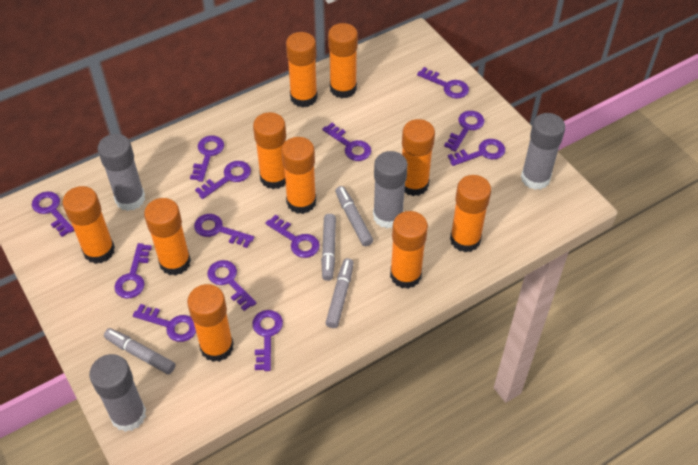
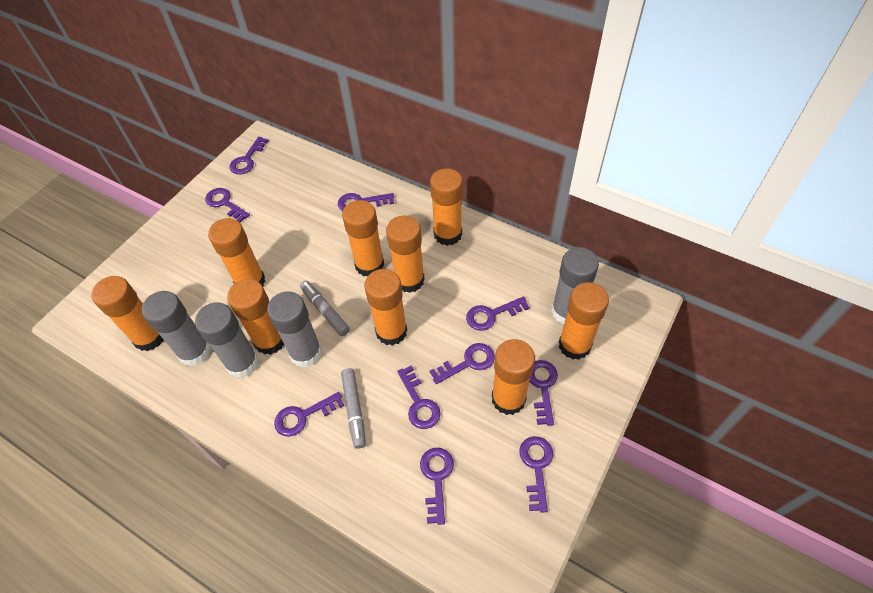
grey marker: 4 -> 2
orange glue stick: 10 -> 9
purple key: 13 -> 10

